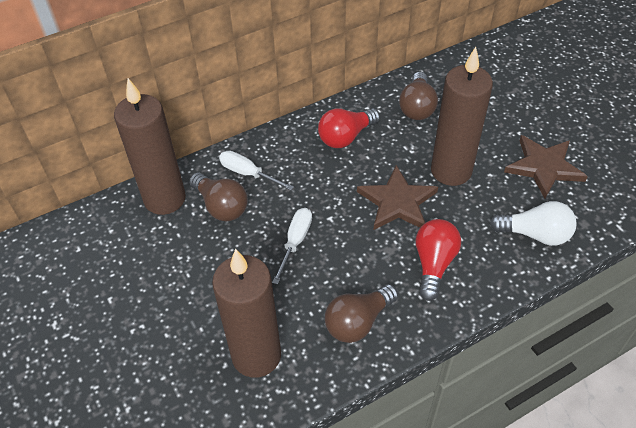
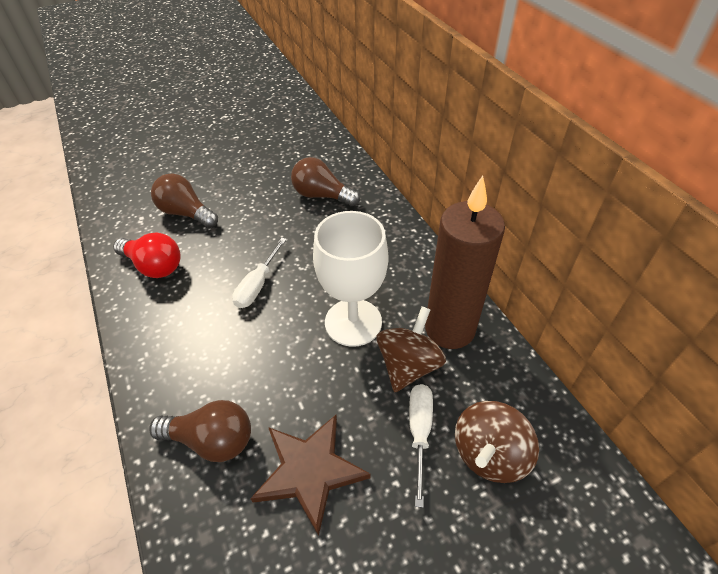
brown candle: 3 -> 1
brown spinning top: 0 -> 2
brown star: 2 -> 1
red light bulb: 2 -> 1
white goblet: 0 -> 1
white light bulb: 1 -> 0

